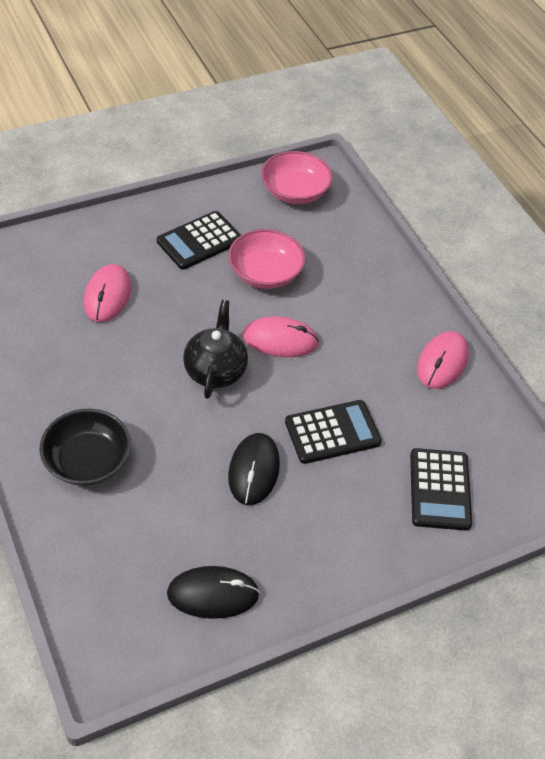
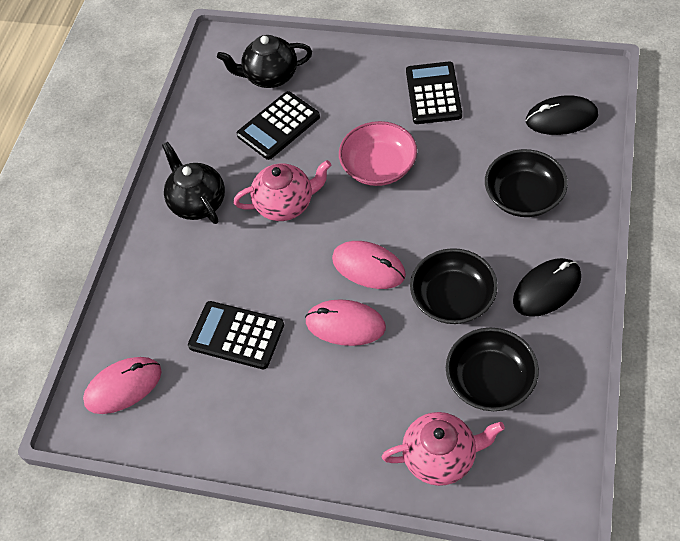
black bowl: 1 -> 3
black teapot: 1 -> 2
pink bowl: 2 -> 1
pink teapot: 0 -> 2

